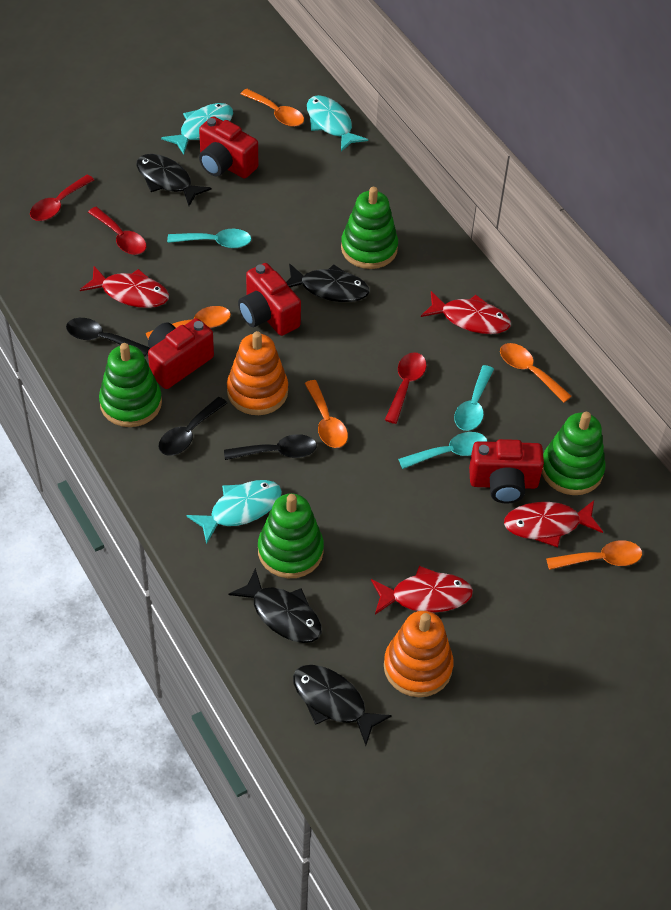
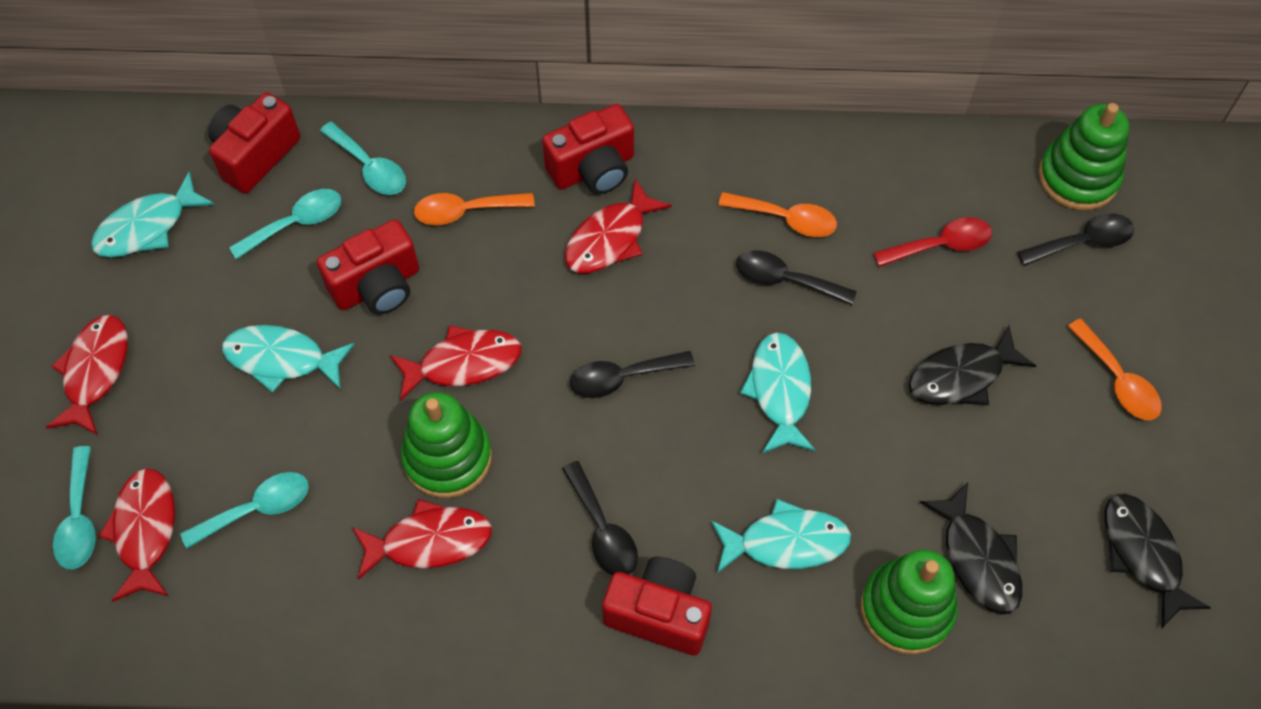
black fish: 4 -> 3
black spoon: 3 -> 4
green stacking toy: 4 -> 3
orange spoon: 5 -> 3
orange stacking toy: 2 -> 0
red fish: 4 -> 5
red spoon: 3 -> 1
turquoise fish: 3 -> 4
turquoise spoon: 3 -> 4

